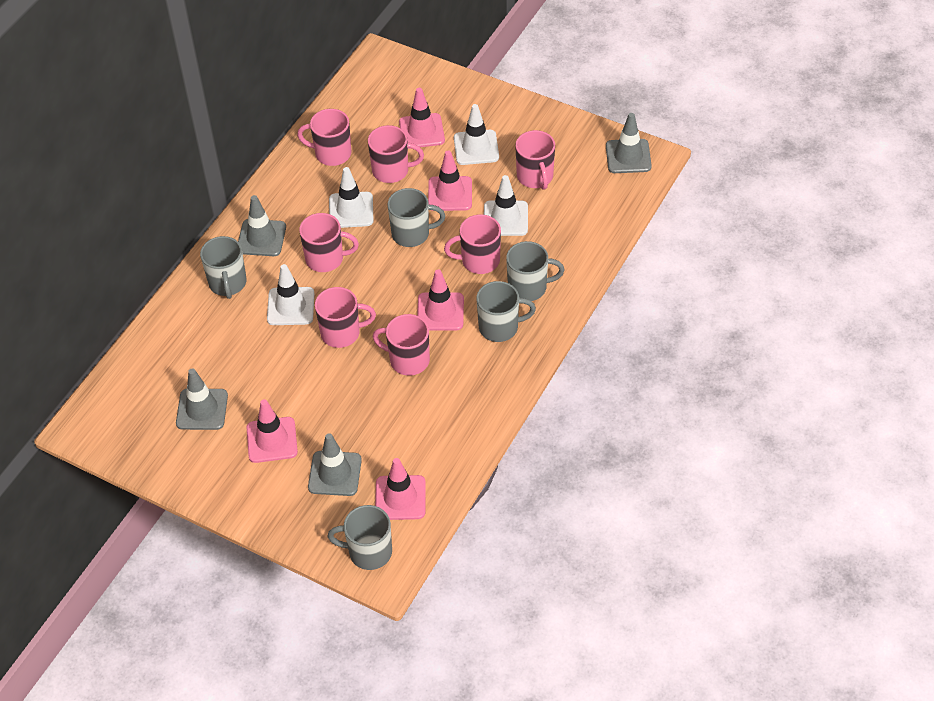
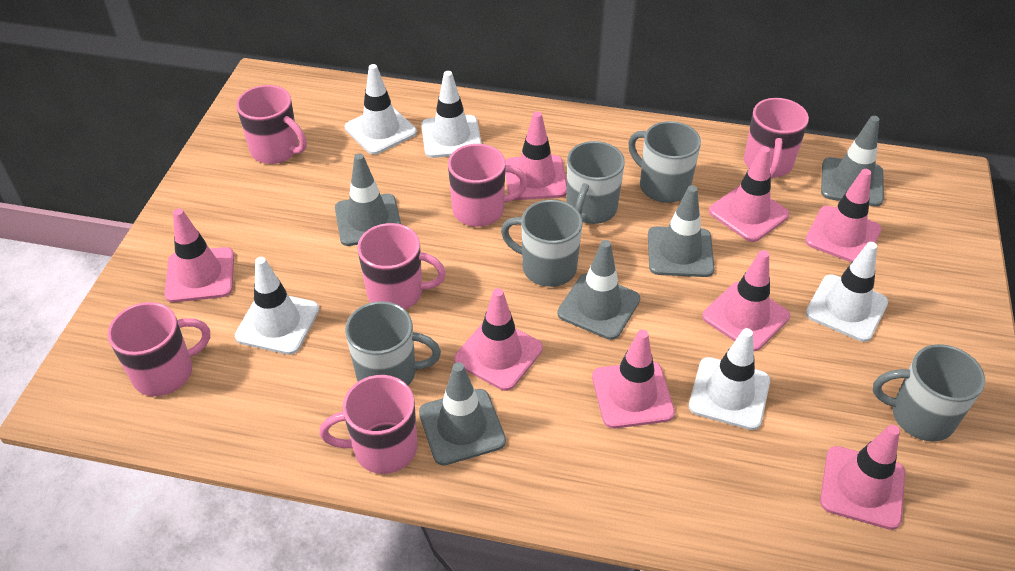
grey traffic cone: 4 -> 5
pink mug: 7 -> 6
pink traffic cone: 5 -> 8
white traffic cone: 4 -> 5

